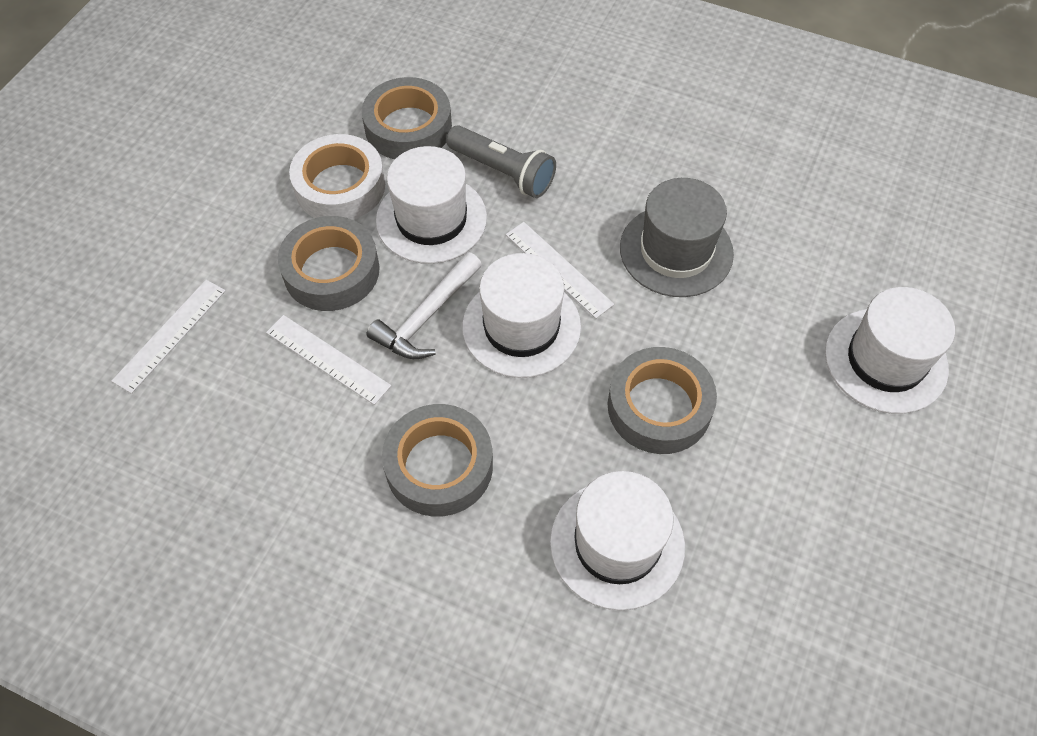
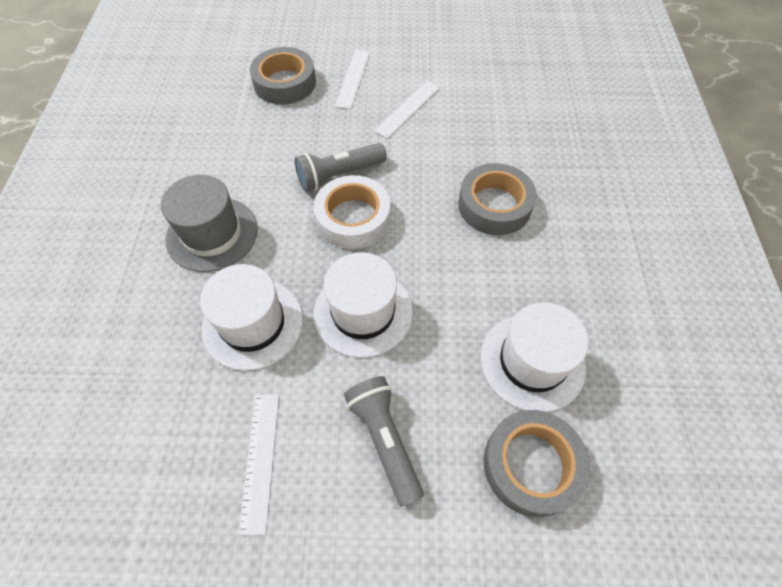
grey flashlight: 1 -> 2
grey tape: 4 -> 3
white hammer: 1 -> 0
white hat: 4 -> 3

